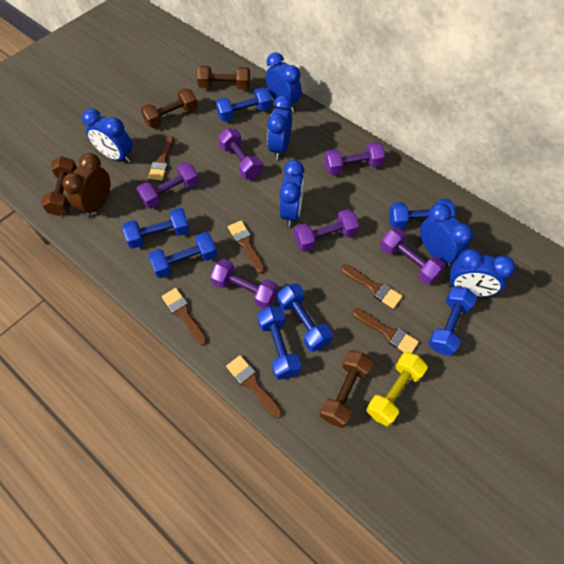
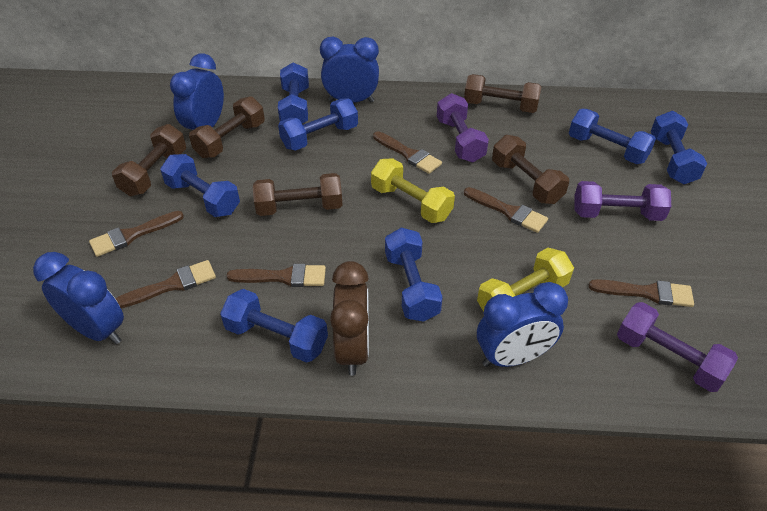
blue clock: 6 -> 4
brown dumbbell: 4 -> 5
purple dumbbell: 6 -> 3
yellow dumbbell: 1 -> 2

